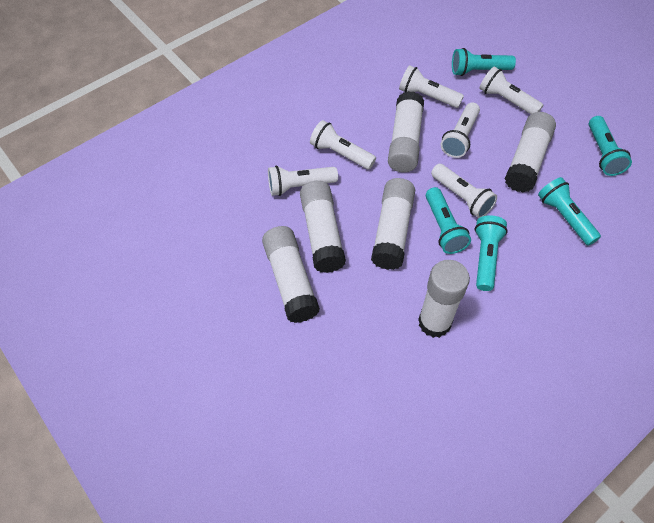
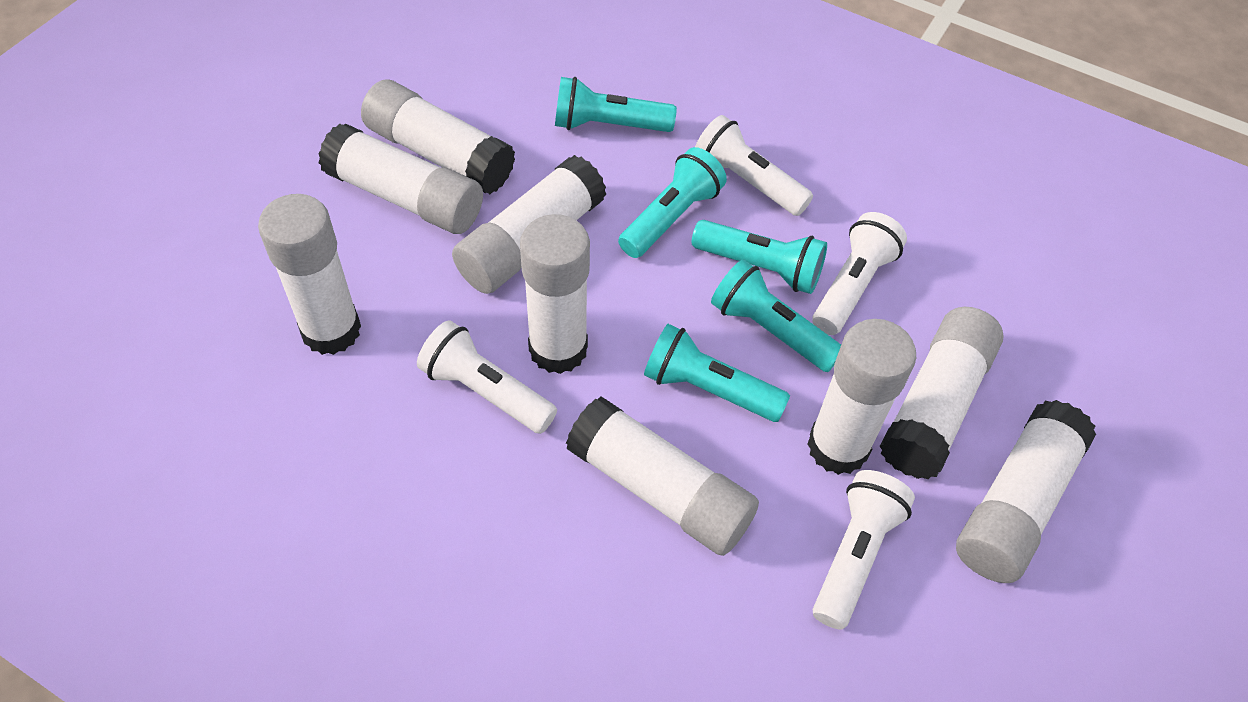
white flashlight: 6 -> 4
white glue stick: 6 -> 9

